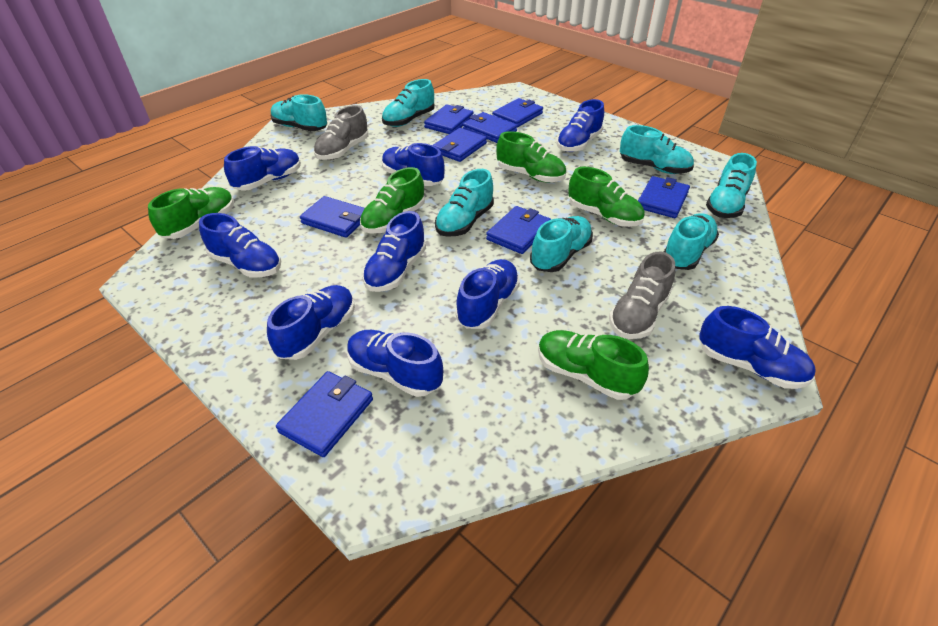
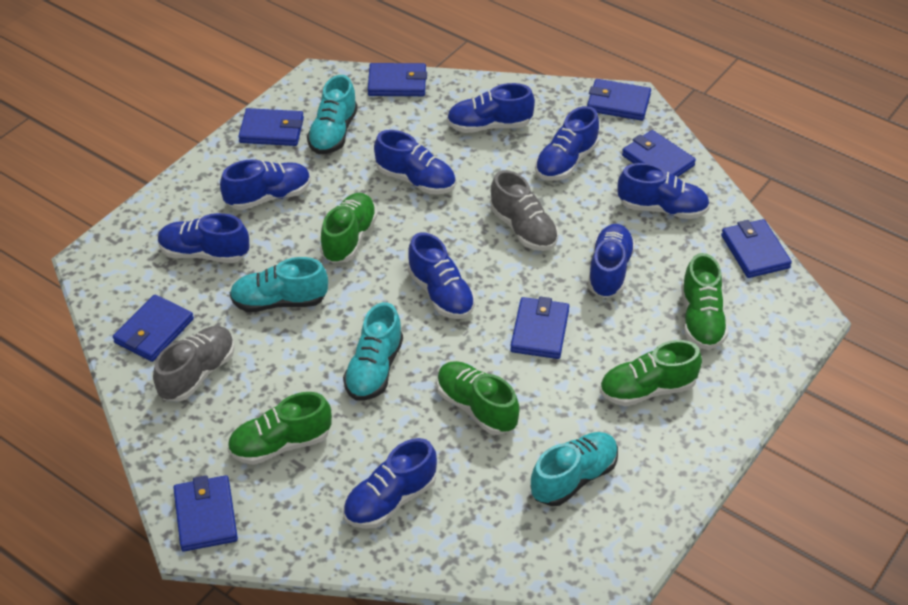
turquoise shoe: 7 -> 4

